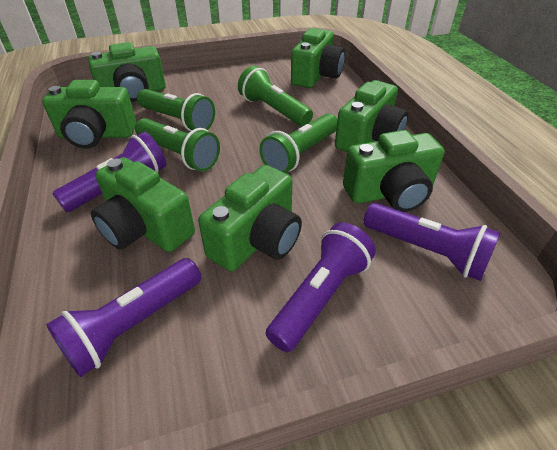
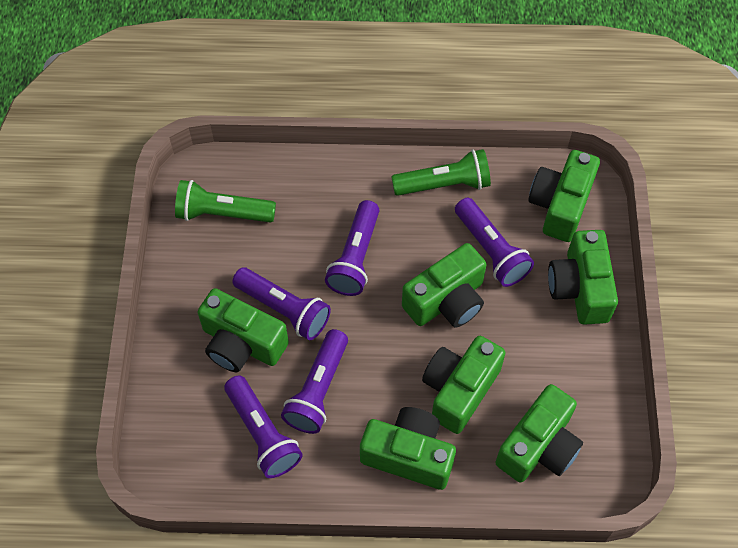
green flashlight: 4 -> 2
purple flashlight: 4 -> 5

